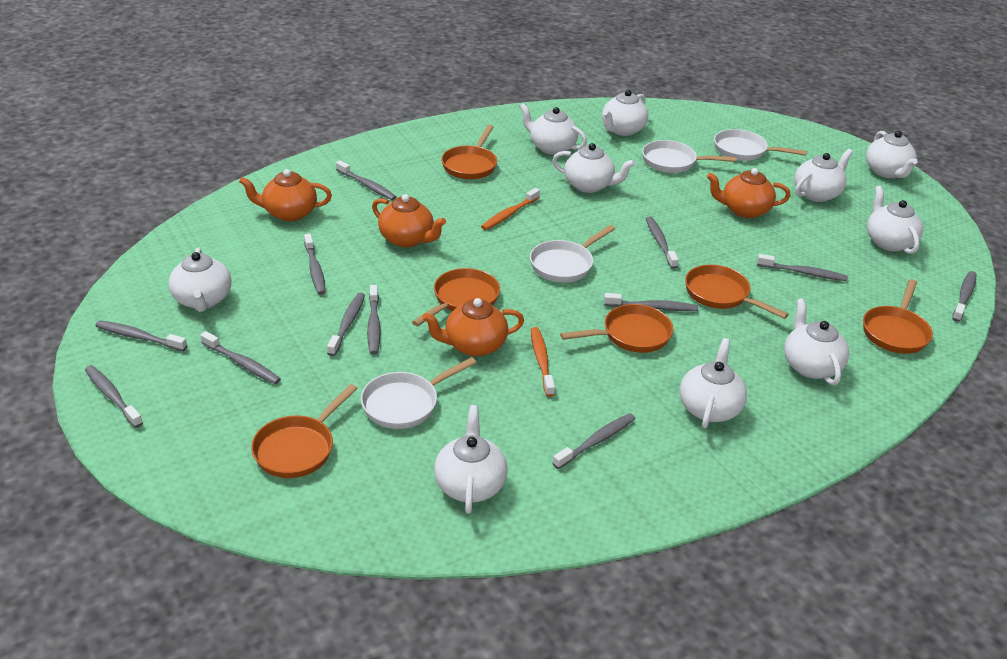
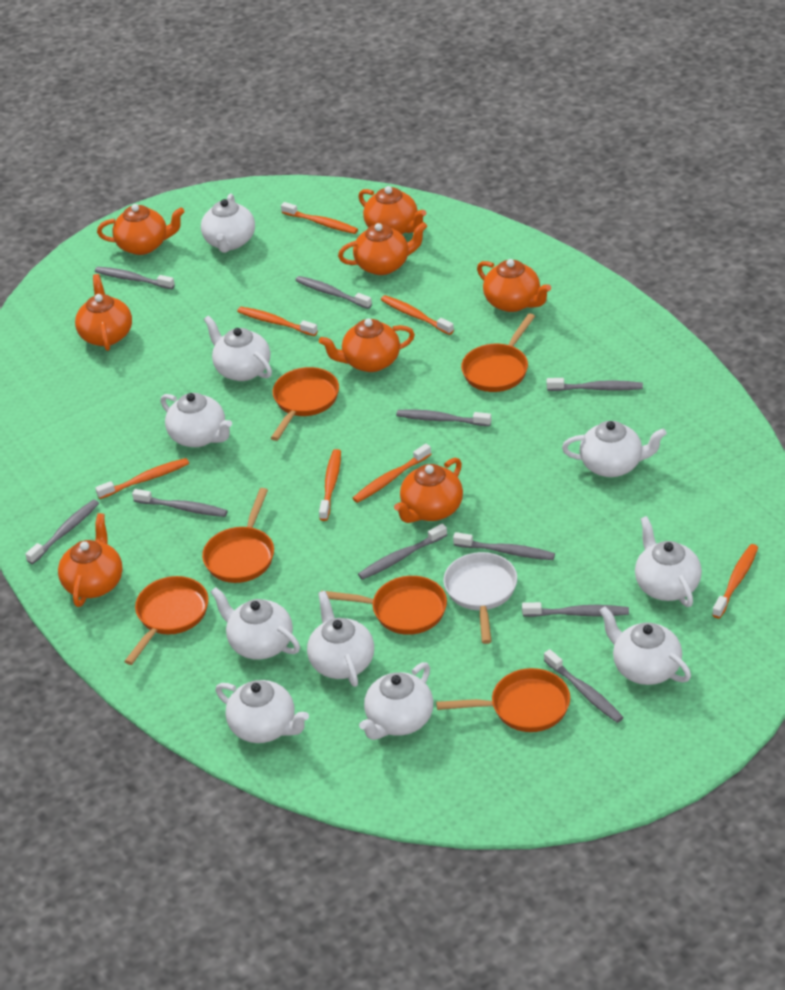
grey toothbrush: 12 -> 10
orange teapot: 4 -> 8
orange toothbrush: 2 -> 7
white pan: 4 -> 1

